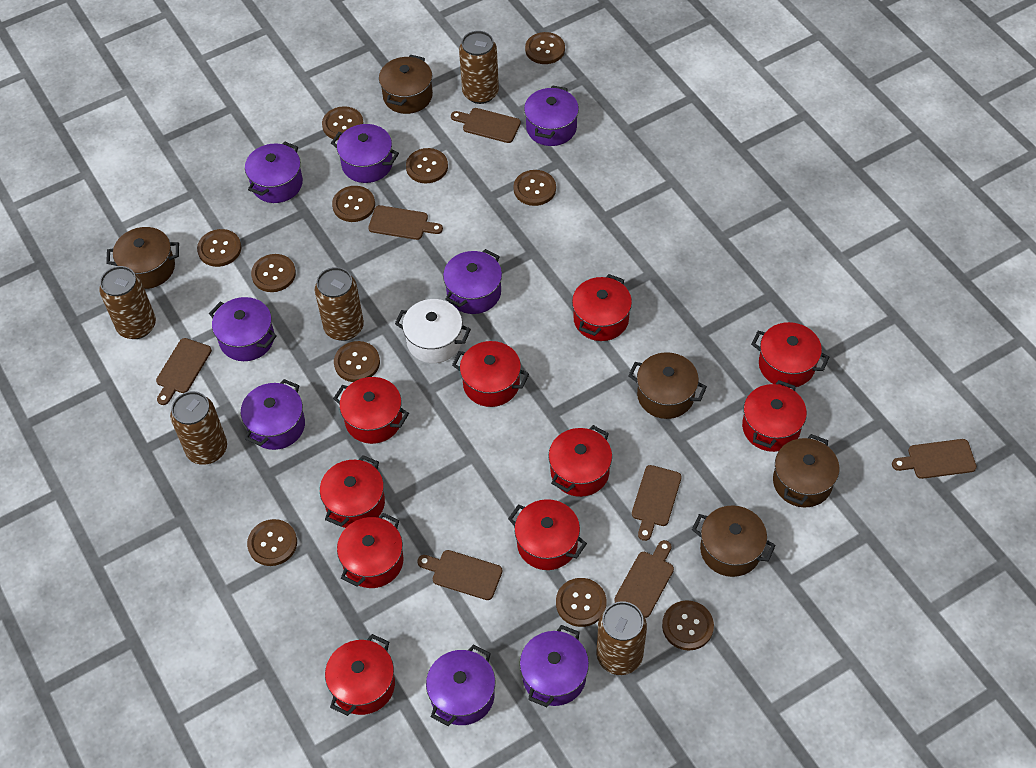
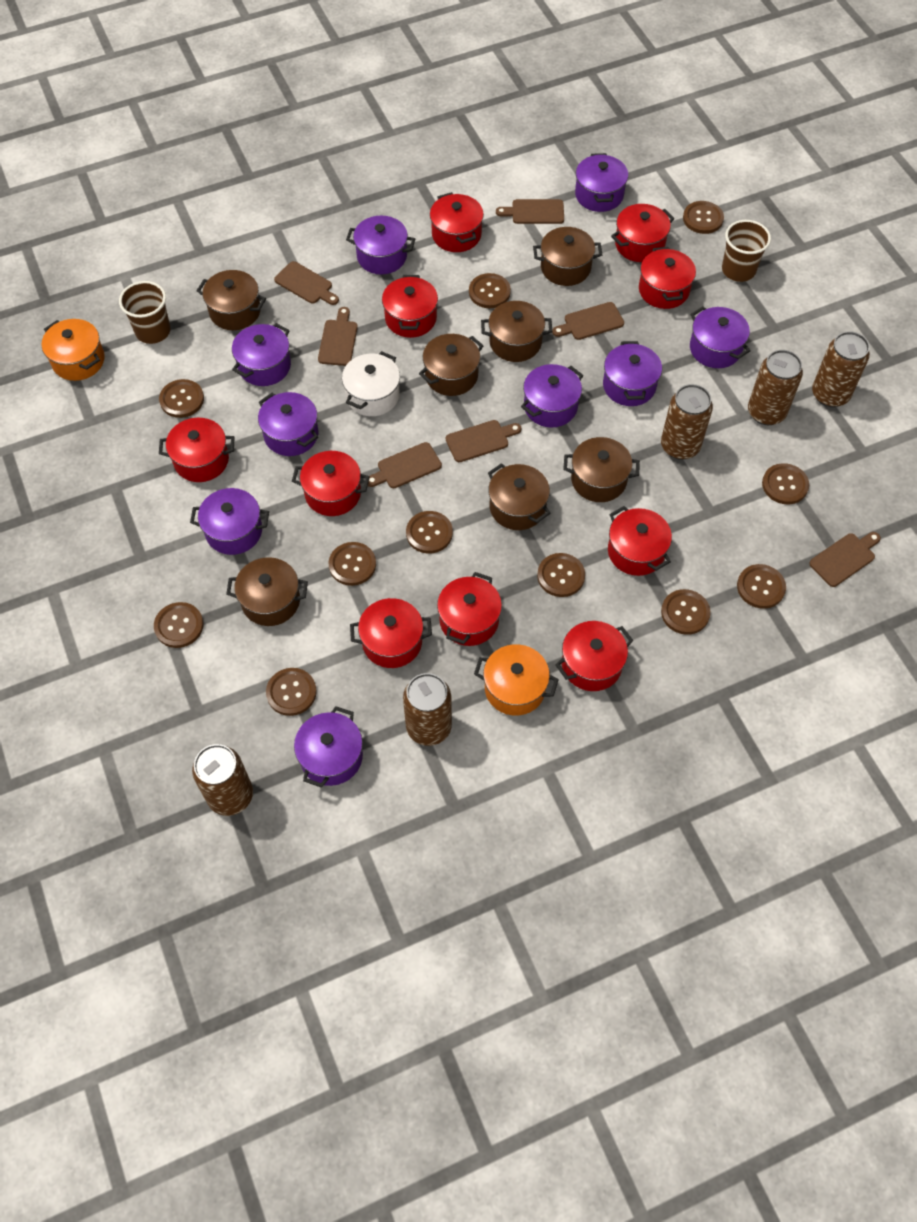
brown cup: 0 -> 2
brown pot: 5 -> 7
orange pot: 0 -> 2
purple pot: 8 -> 9

